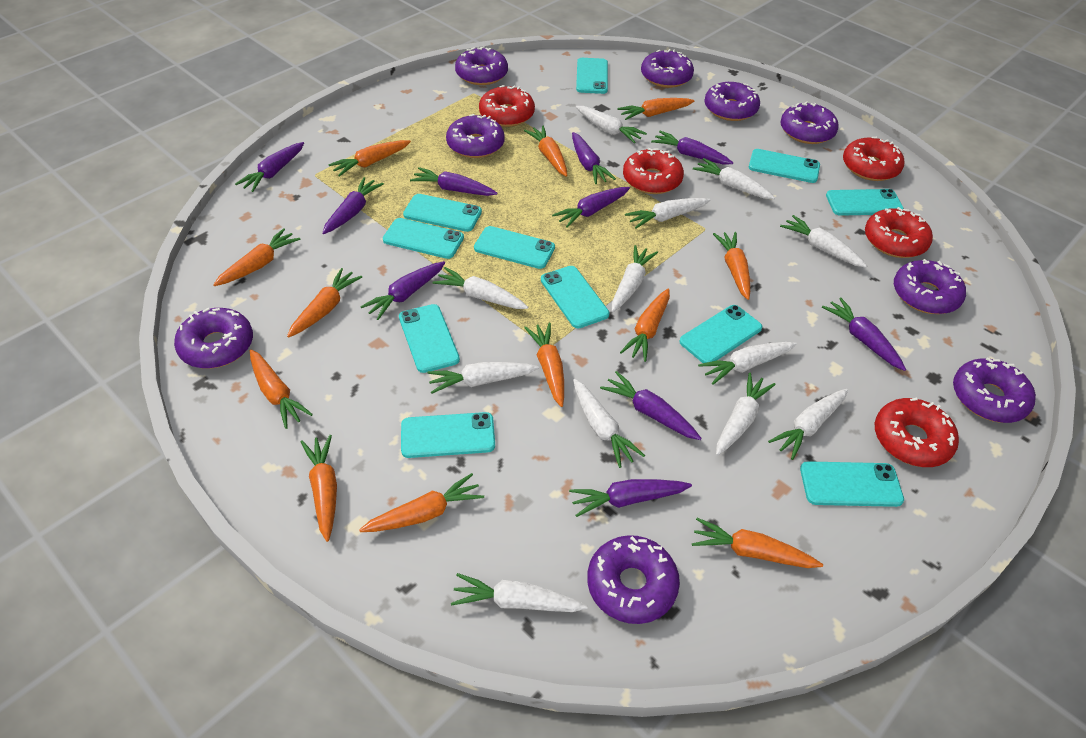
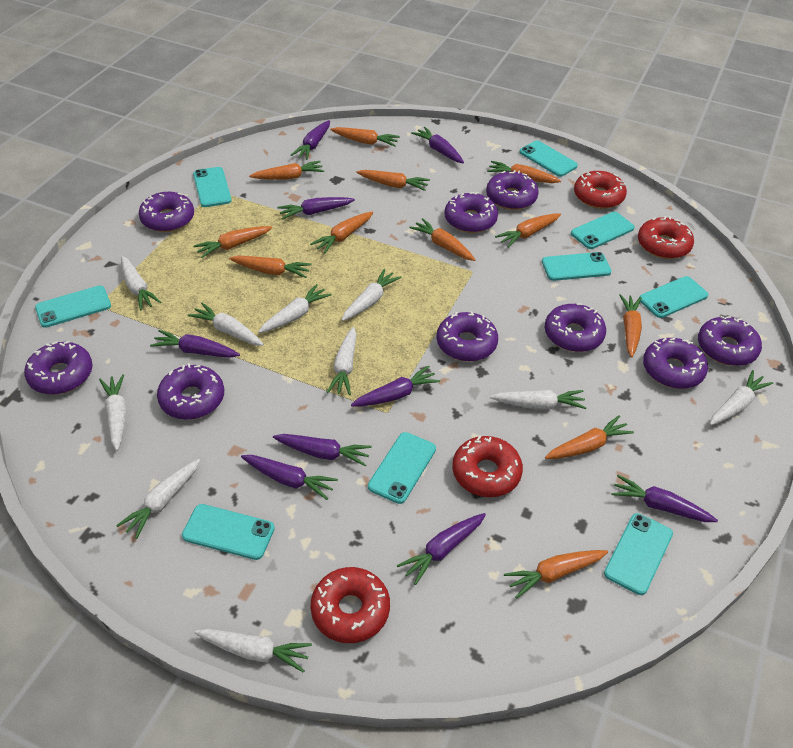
purple carrot: 10 -> 9
red donut: 5 -> 4
turquoise phone: 11 -> 9
white carrot: 12 -> 10

